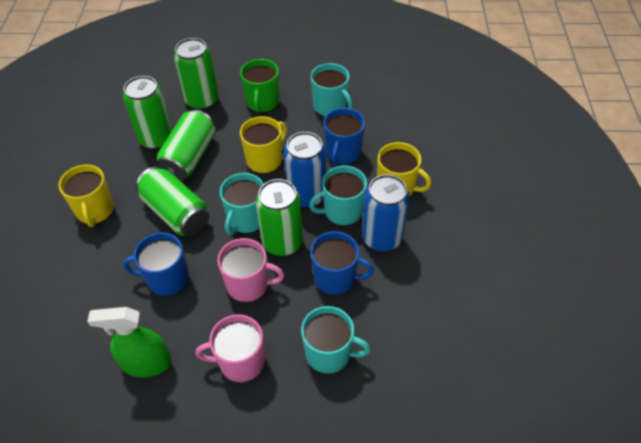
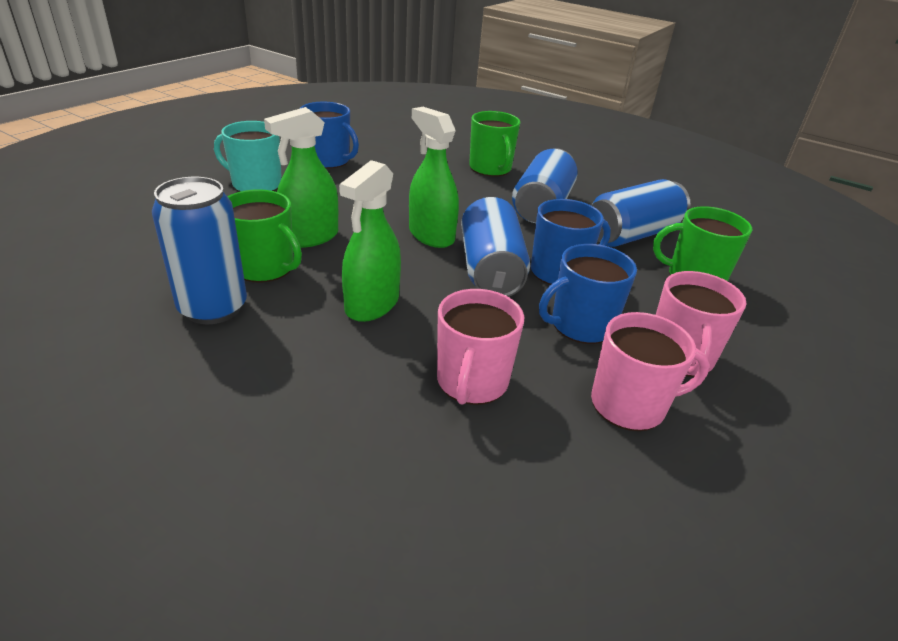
blue can: 2 -> 4
green can: 5 -> 0
green mug: 1 -> 3
green spray bottle: 1 -> 3
pink mug: 2 -> 3
turquoise mug: 4 -> 1
yellow mug: 3 -> 0

